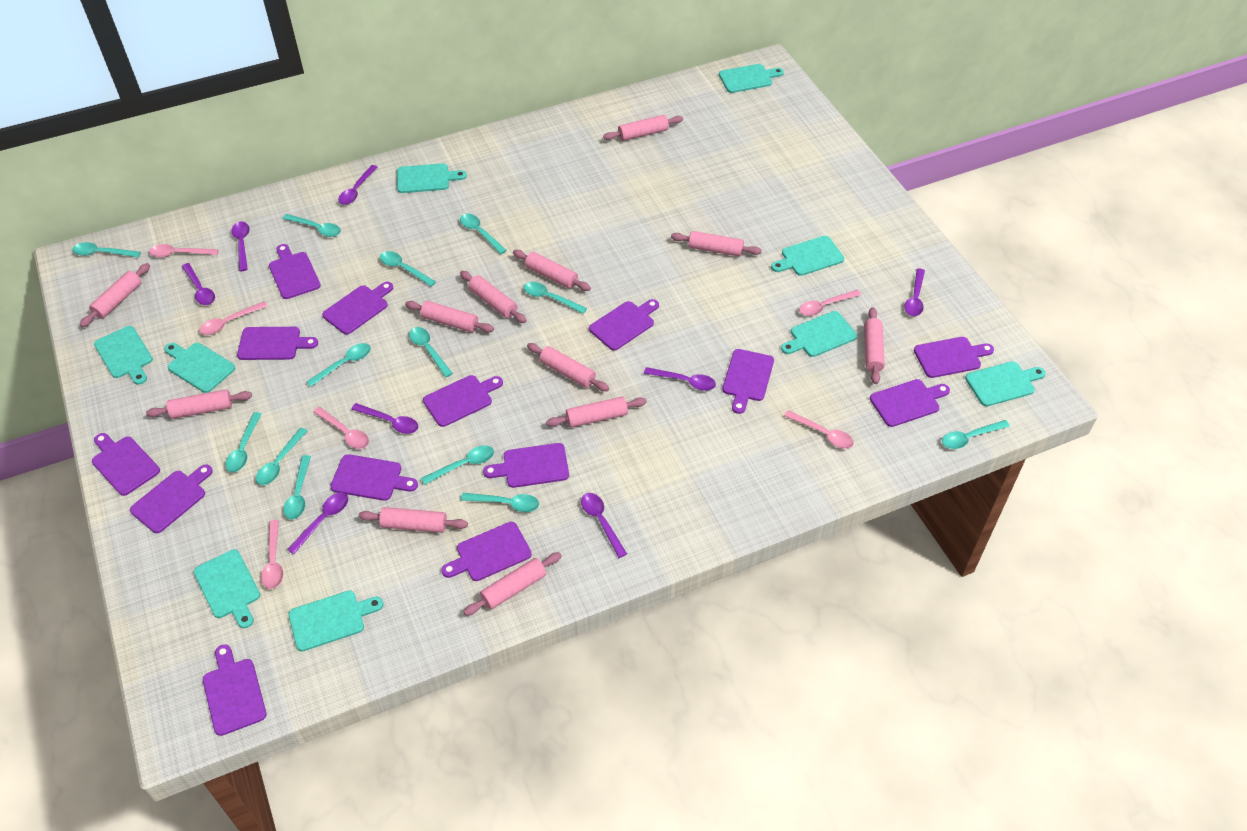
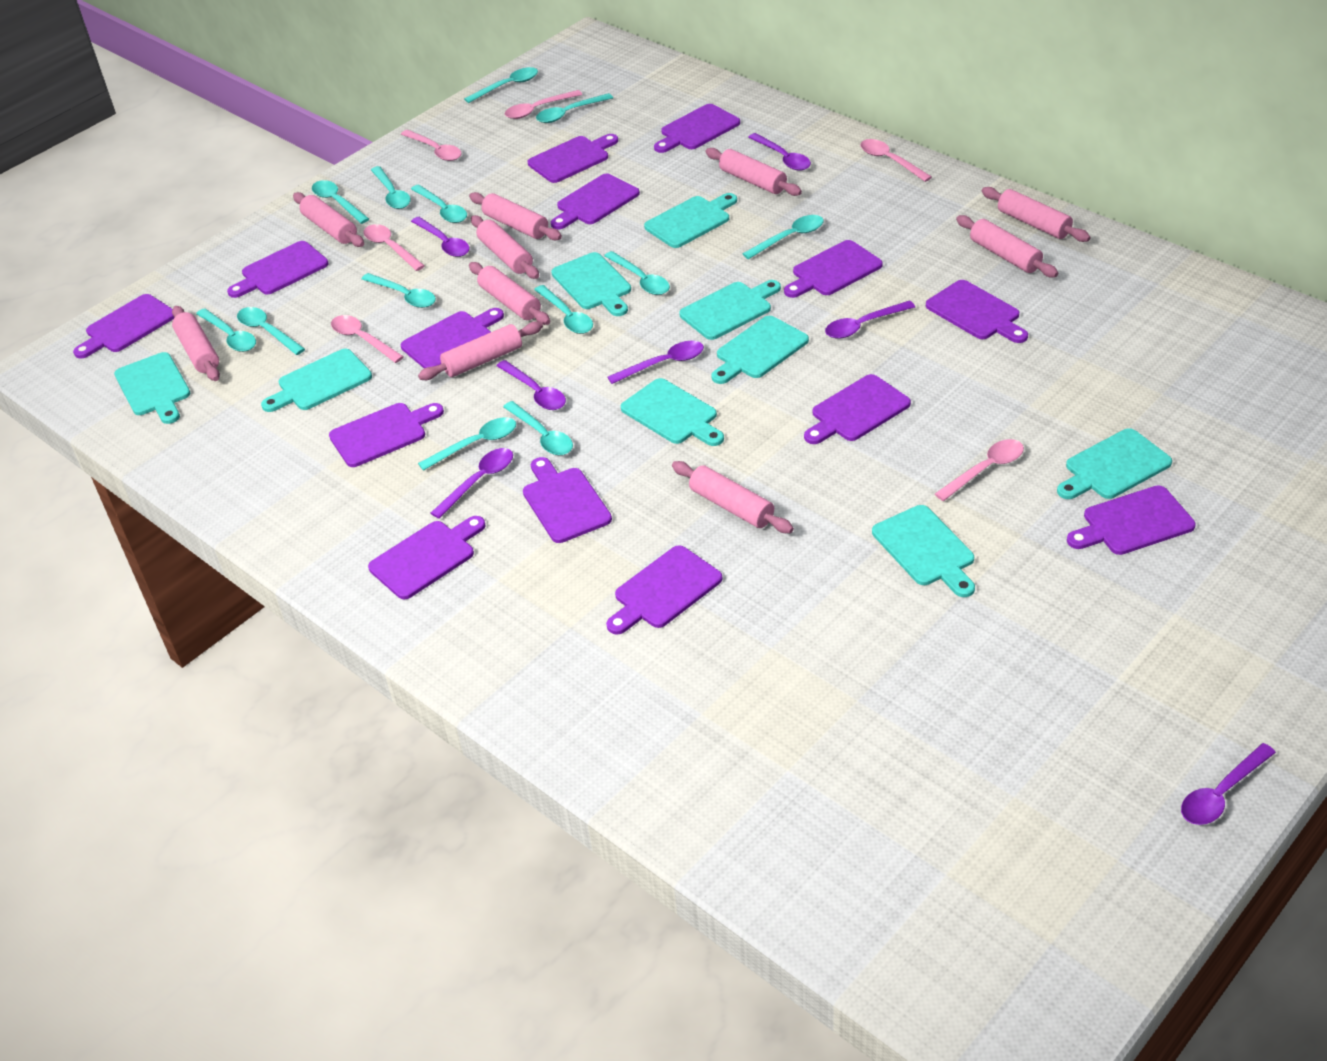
pink rolling pin: 12 -> 10
purple spoon: 8 -> 7

